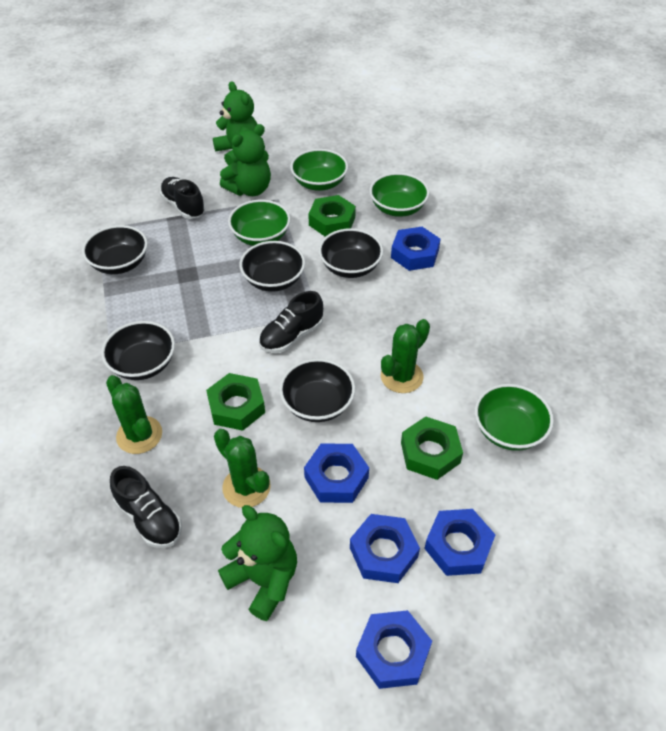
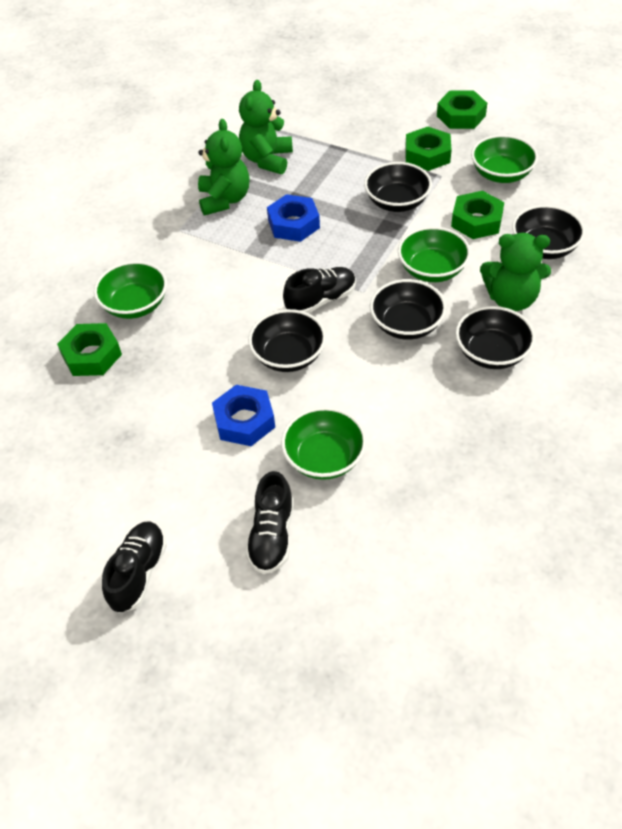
blue nut: 5 -> 2
green cactus: 3 -> 0
green nut: 3 -> 4

